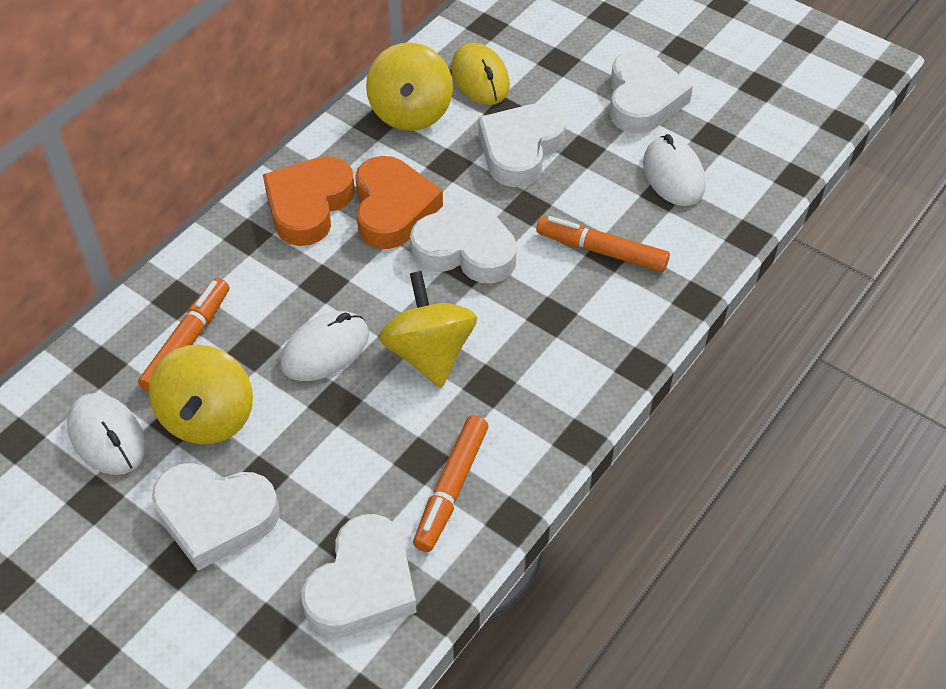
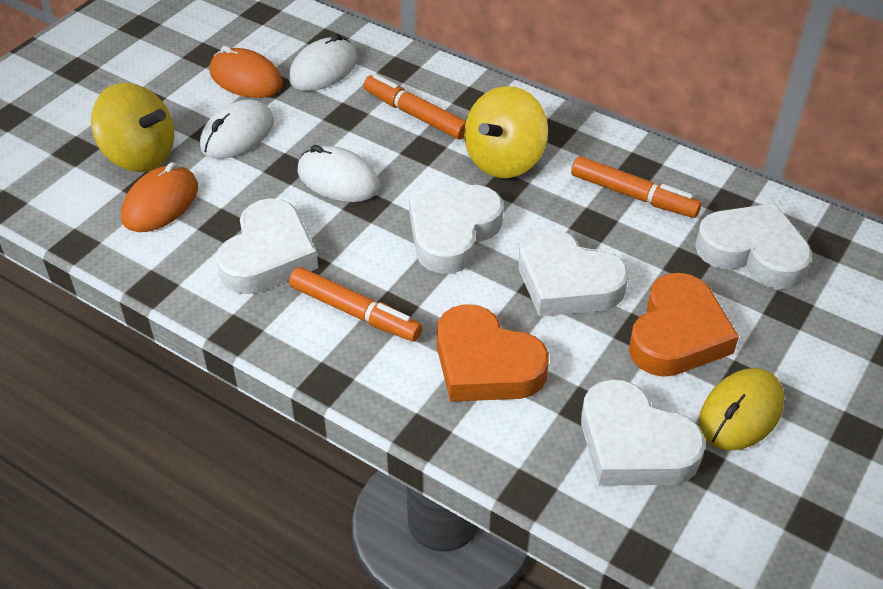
orange mouse: 0 -> 2
yellow spinning top: 3 -> 2

